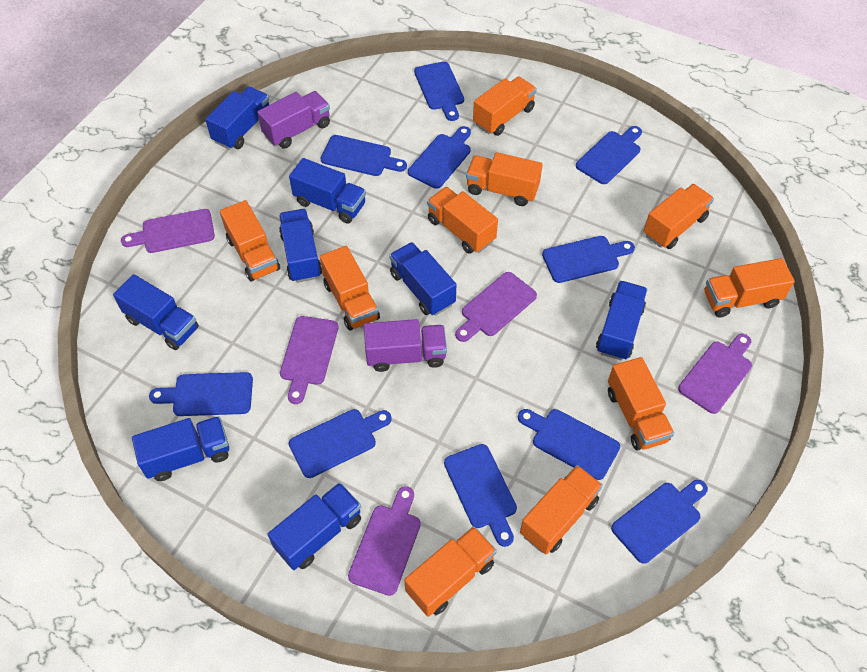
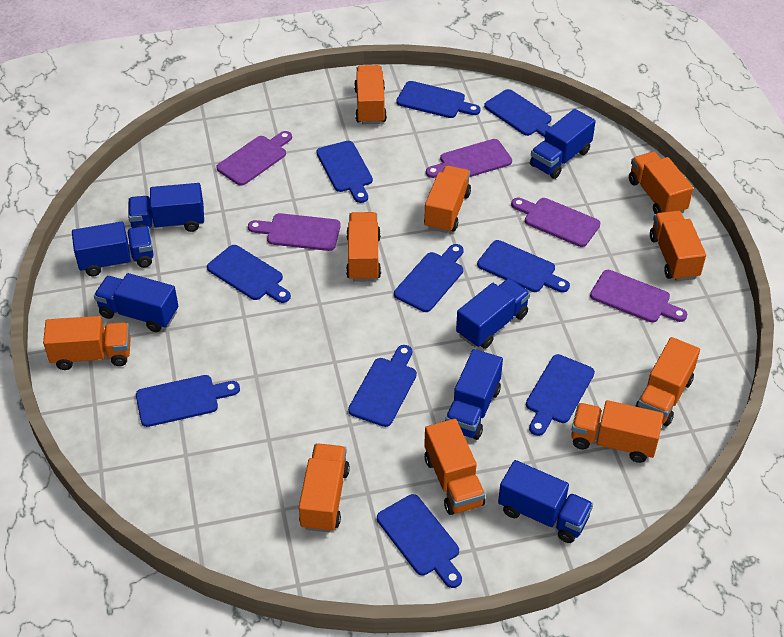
blue truck: 8 -> 7
purple truck: 2 -> 0

